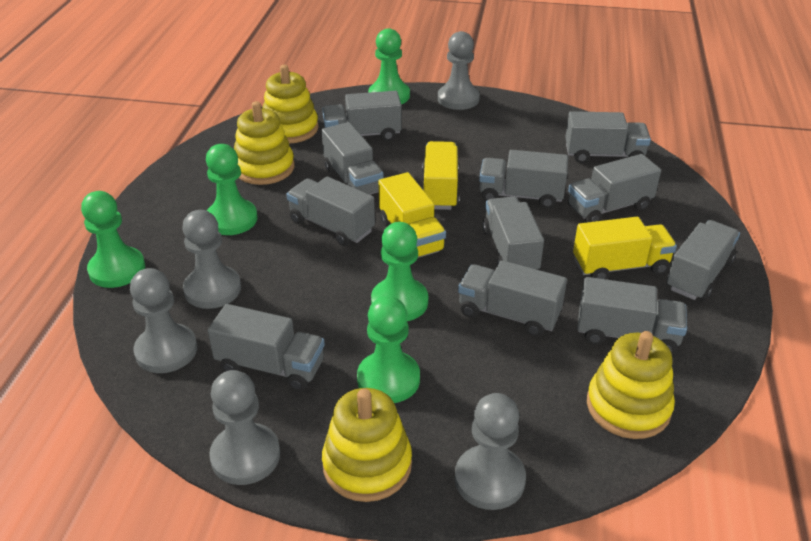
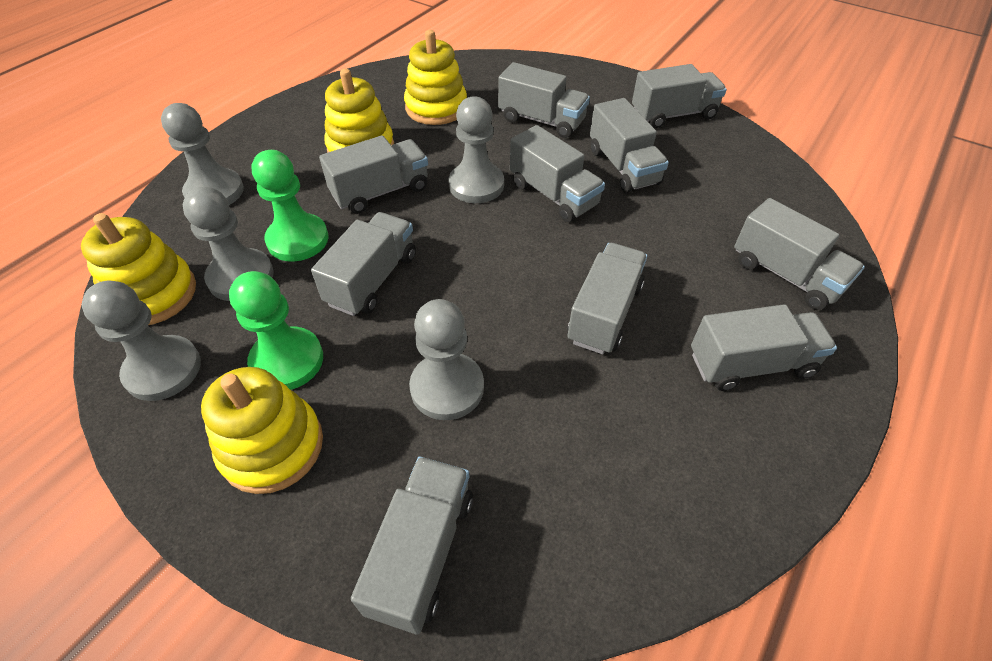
green pawn: 5 -> 2
grey truck: 11 -> 10
yellow truck: 3 -> 0

